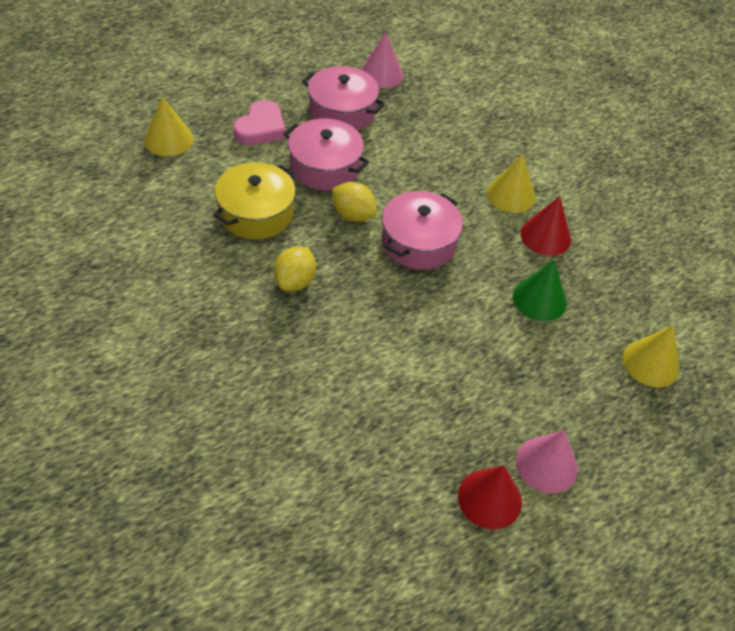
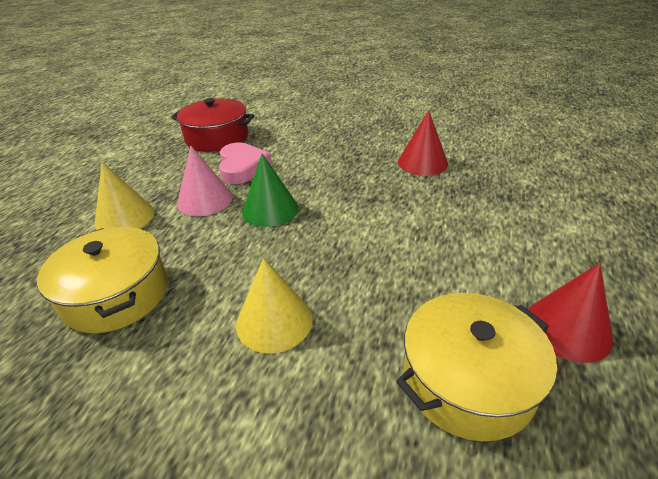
pink cone: 2 -> 1
pink pot: 3 -> 0
red pot: 0 -> 1
yellow cone: 3 -> 2
yellow lemon: 2 -> 0
yellow pot: 1 -> 2

